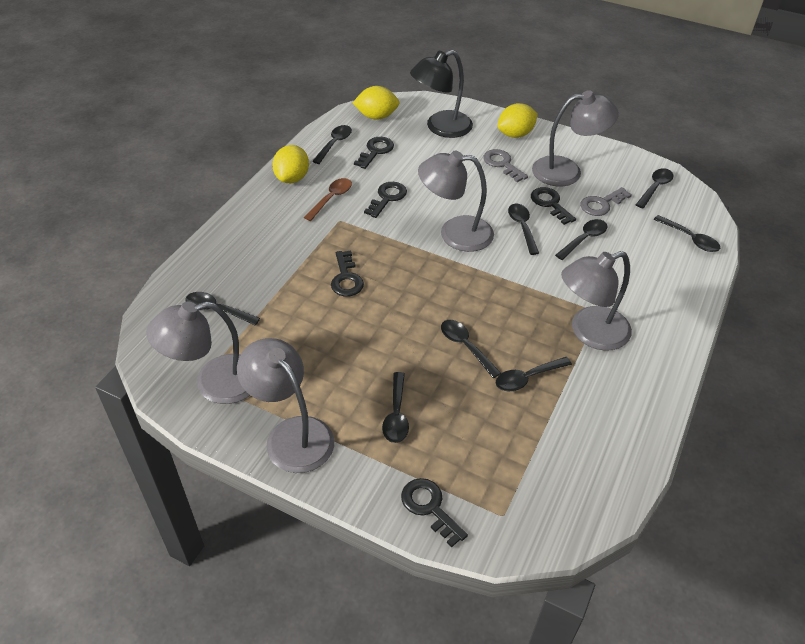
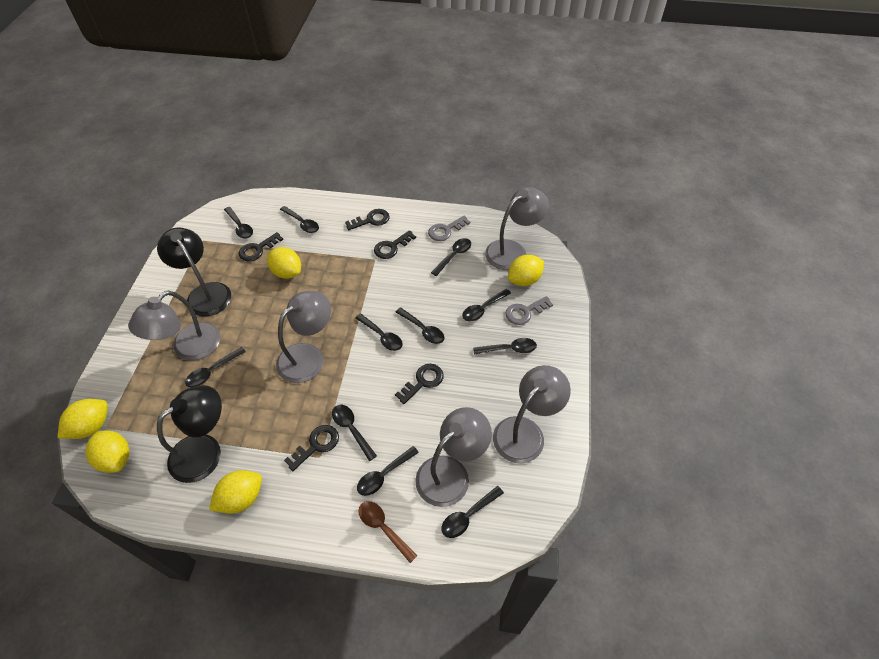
black lamp: 1 -> 2
black spoon: 9 -> 11
yellow lemon: 3 -> 5

